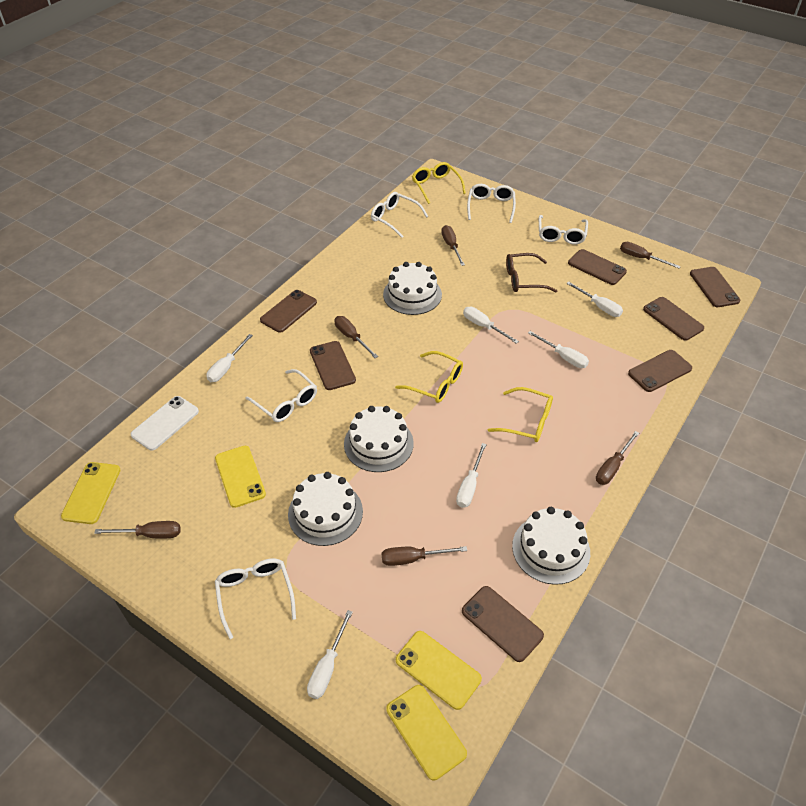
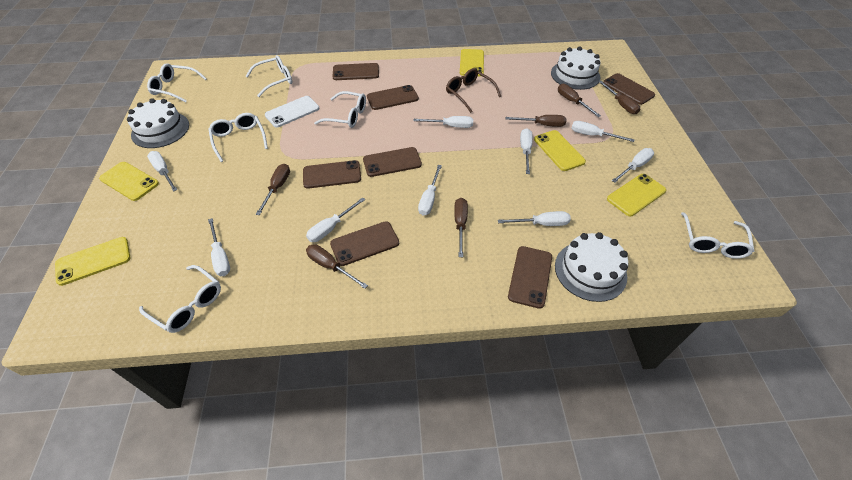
white cake: 4 -> 3
white glasses: 5 -> 6
white screwdriver: 6 -> 9
yellow glasses: 3 -> 0
yellow phone: 4 -> 5

